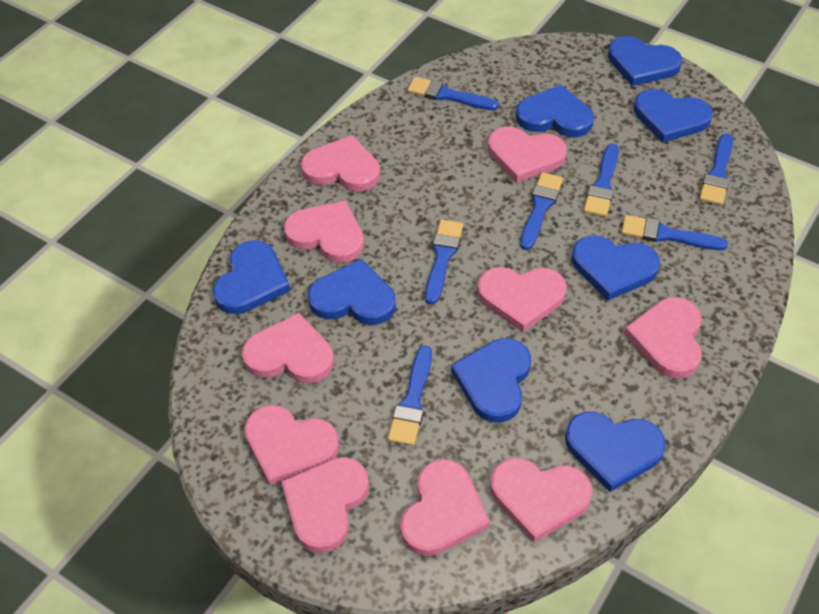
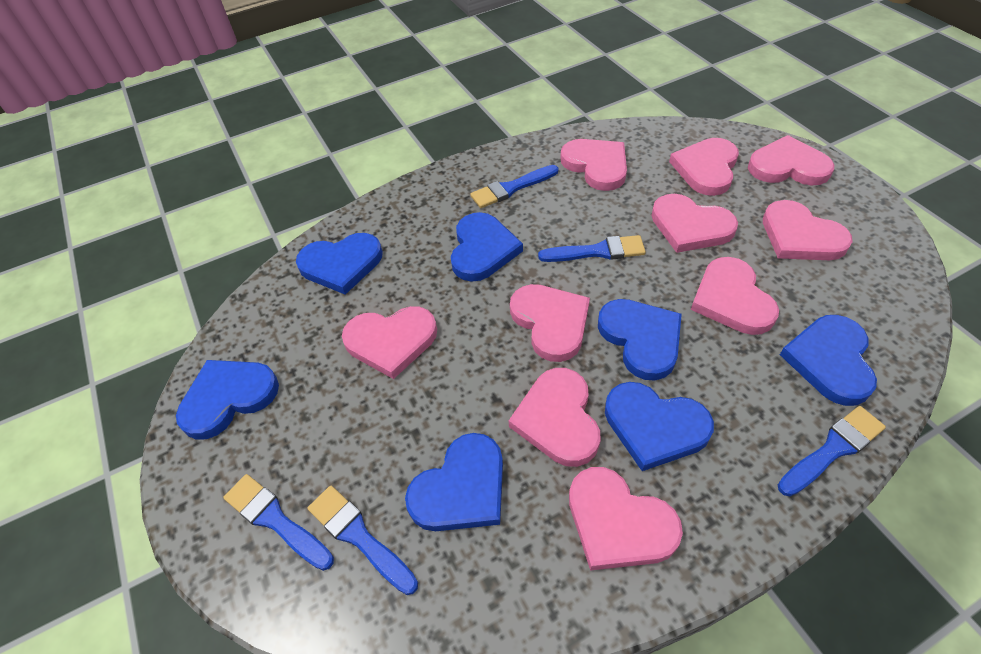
blue brush: 7 -> 5
blue heart: 8 -> 7

